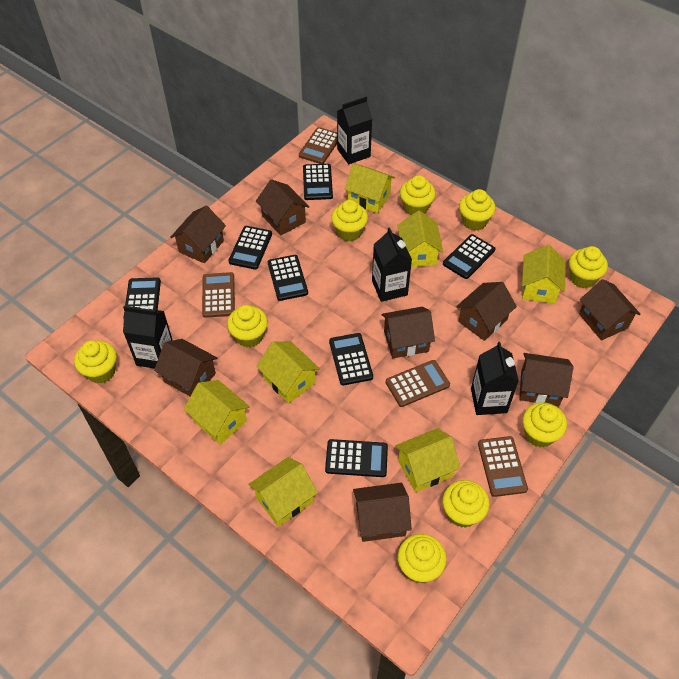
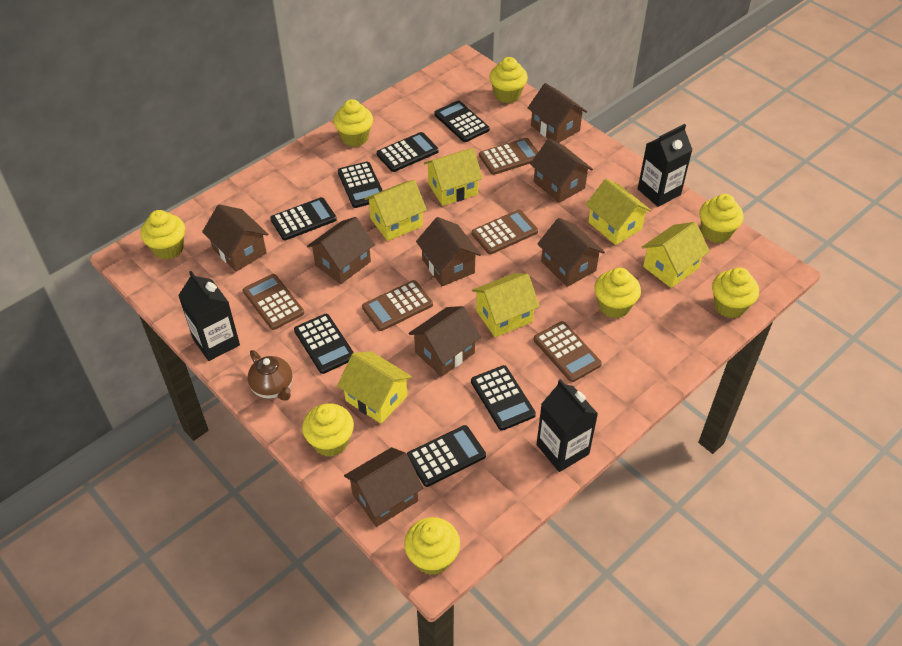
black carton: 4 -> 3
brown calculator: 4 -> 5
brown teapot: 0 -> 1
yellow cupcake: 9 -> 8
yellow house: 7 -> 6

